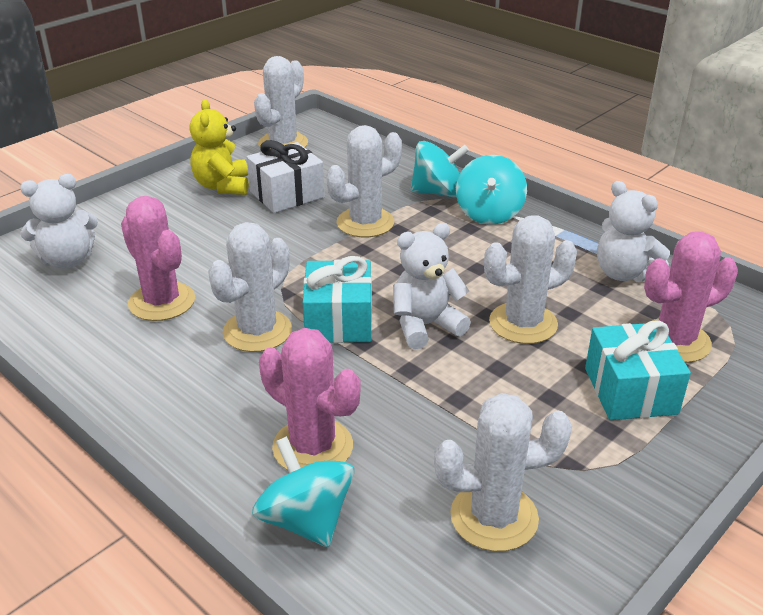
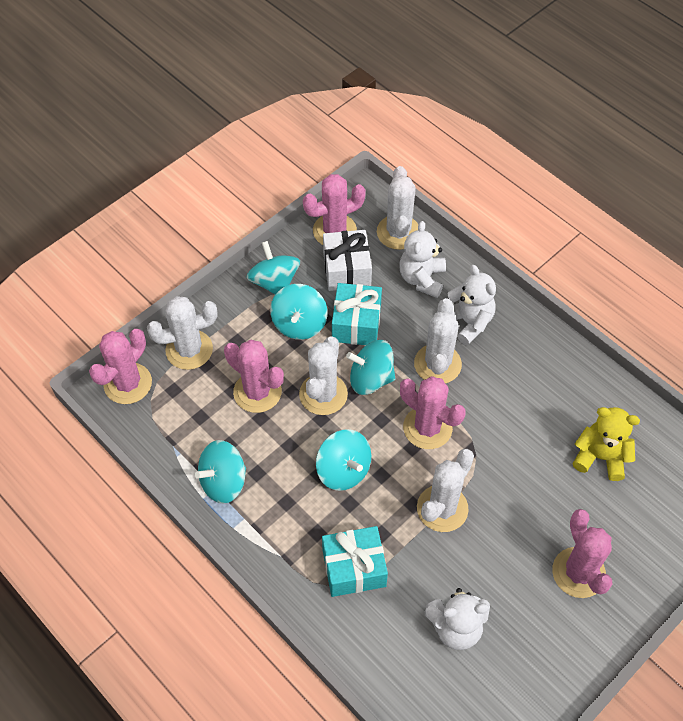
pink cactus: 3 -> 5
turquoise spinning top: 3 -> 5

